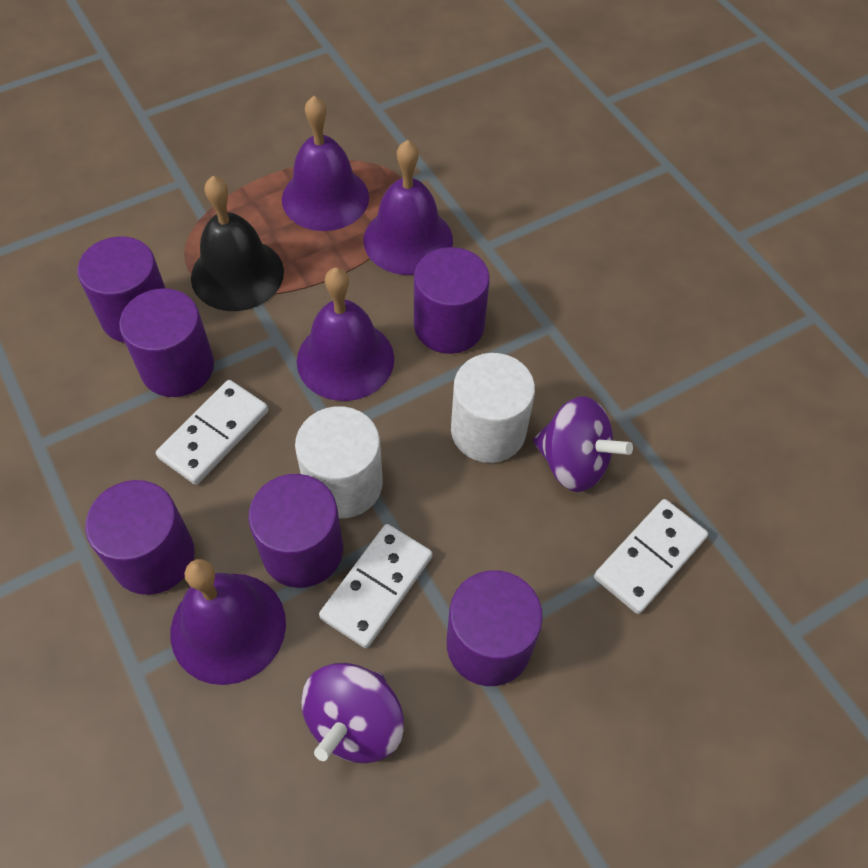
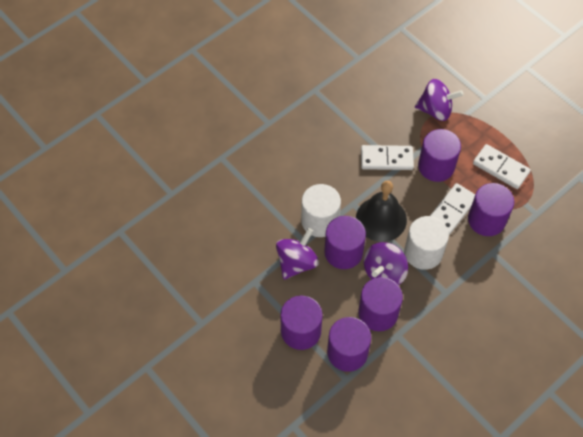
purple bell: 4 -> 0
purple spinning top: 2 -> 3

